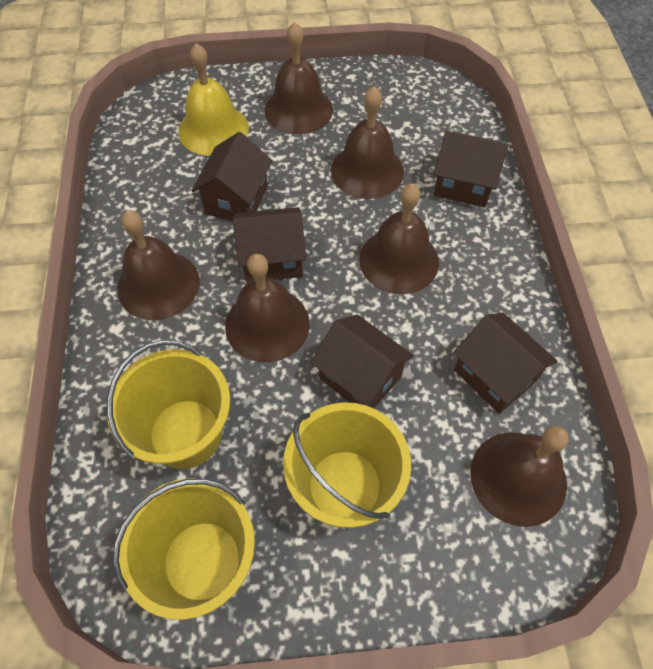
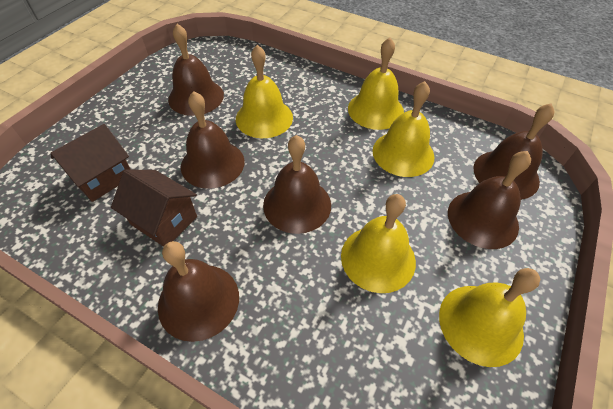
brown house: 5 -> 2
yellow bell: 1 -> 5
yellow bucket: 3 -> 0

